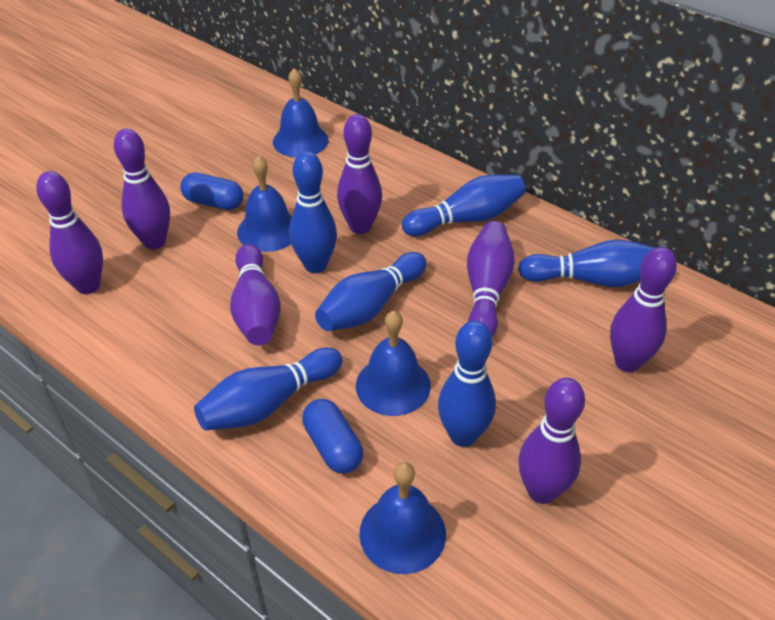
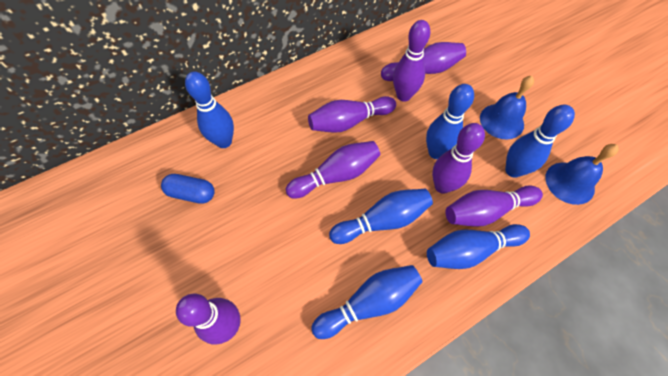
blue bell: 4 -> 2
blue capsule: 2 -> 1

